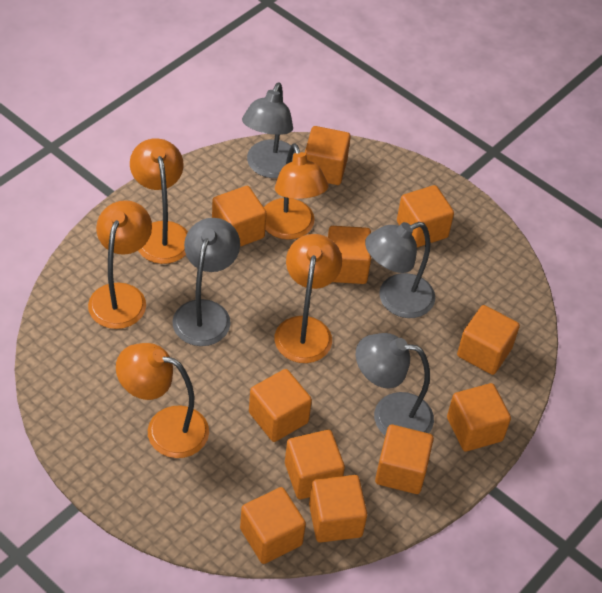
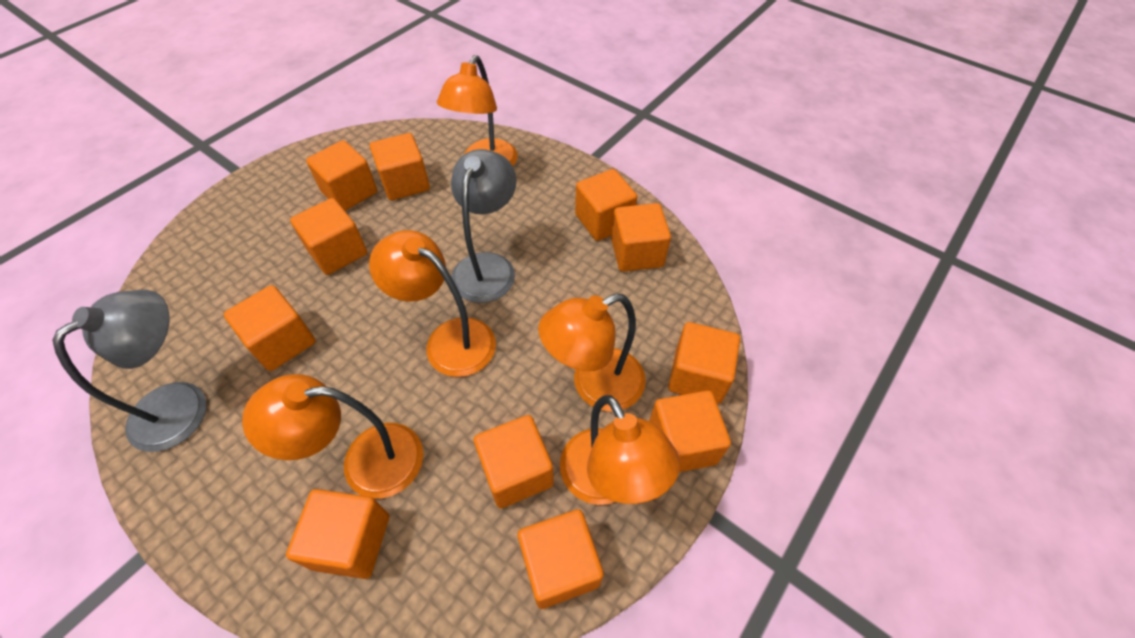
grey lamp: 4 -> 2

